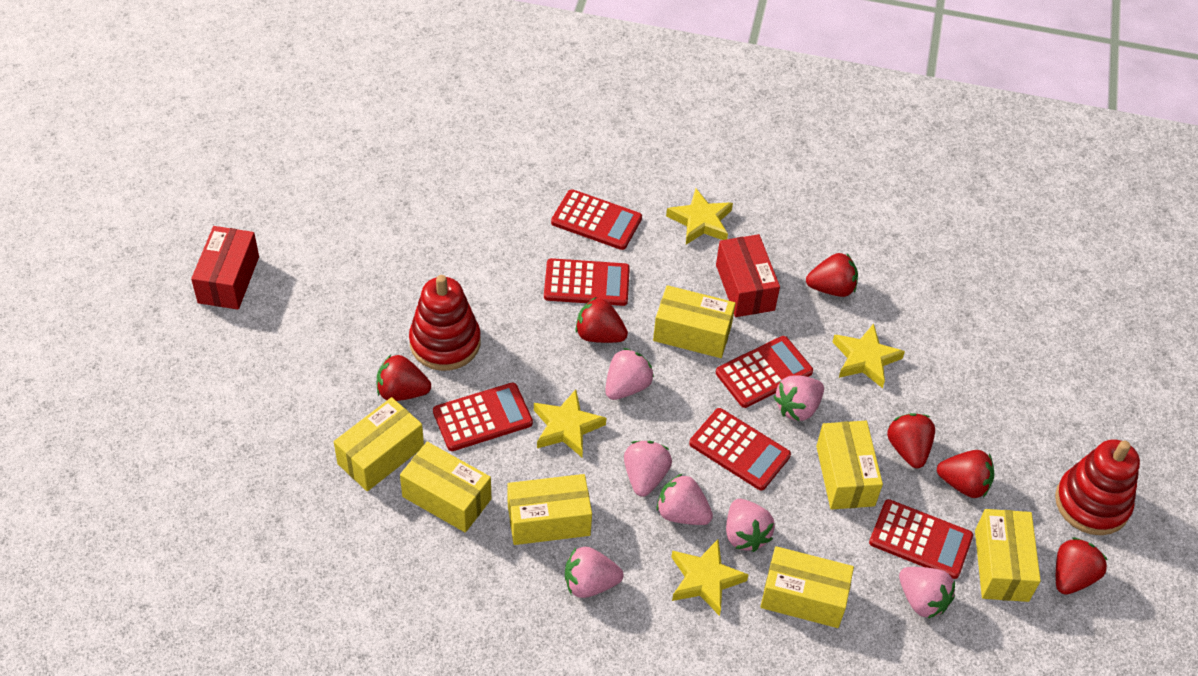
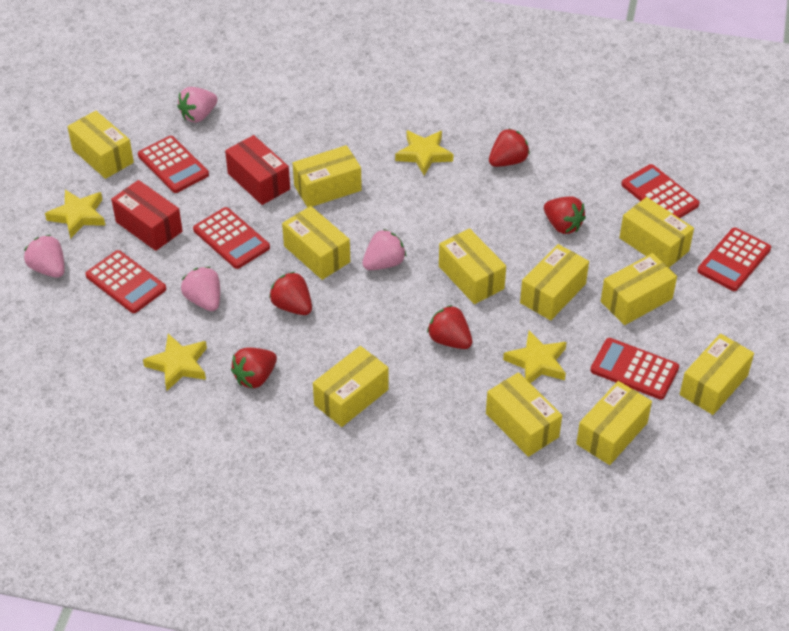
pink strawberry: 7 -> 4
red stacking toy: 2 -> 0
red strawberry: 6 -> 5
yellow box: 7 -> 11

